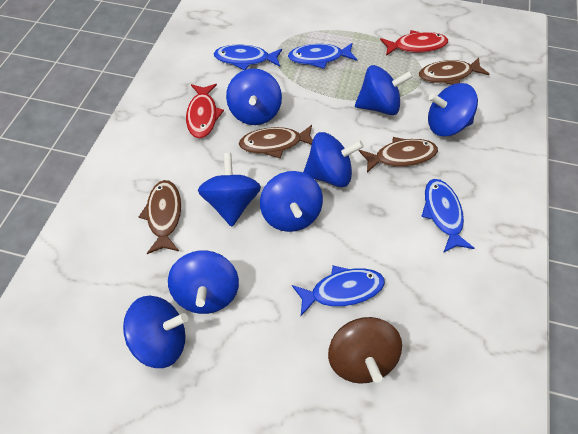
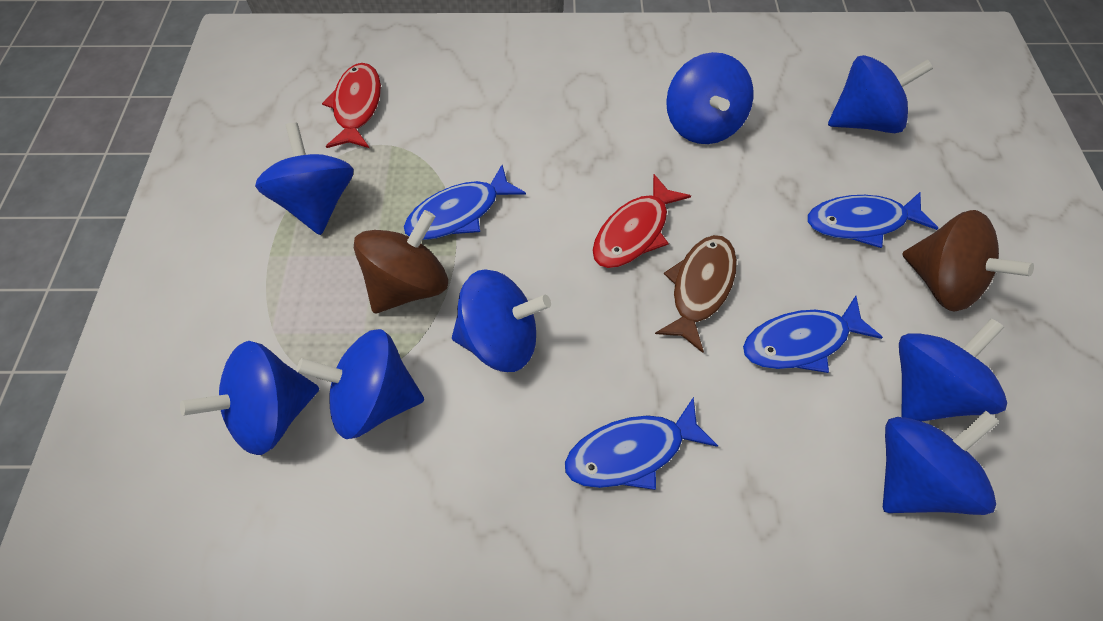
brown fish: 4 -> 1
brown spinning top: 1 -> 2

